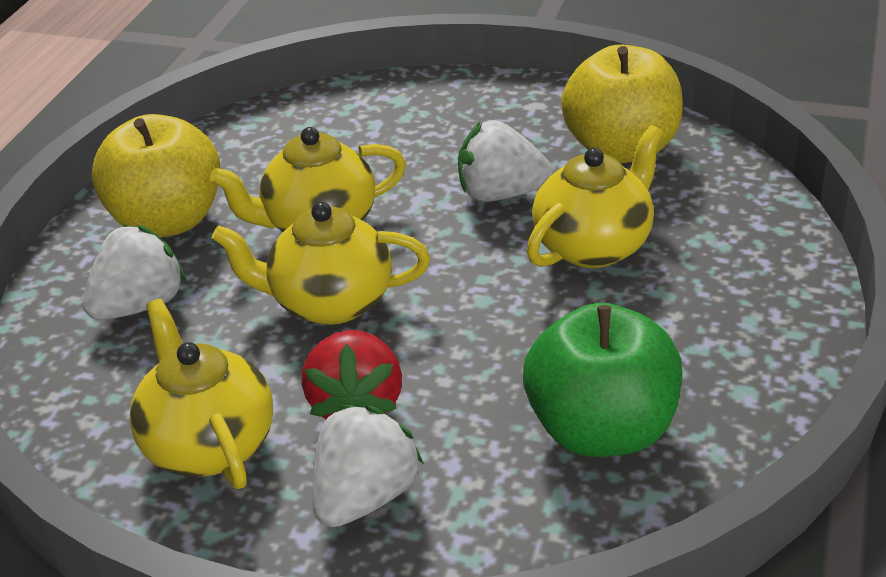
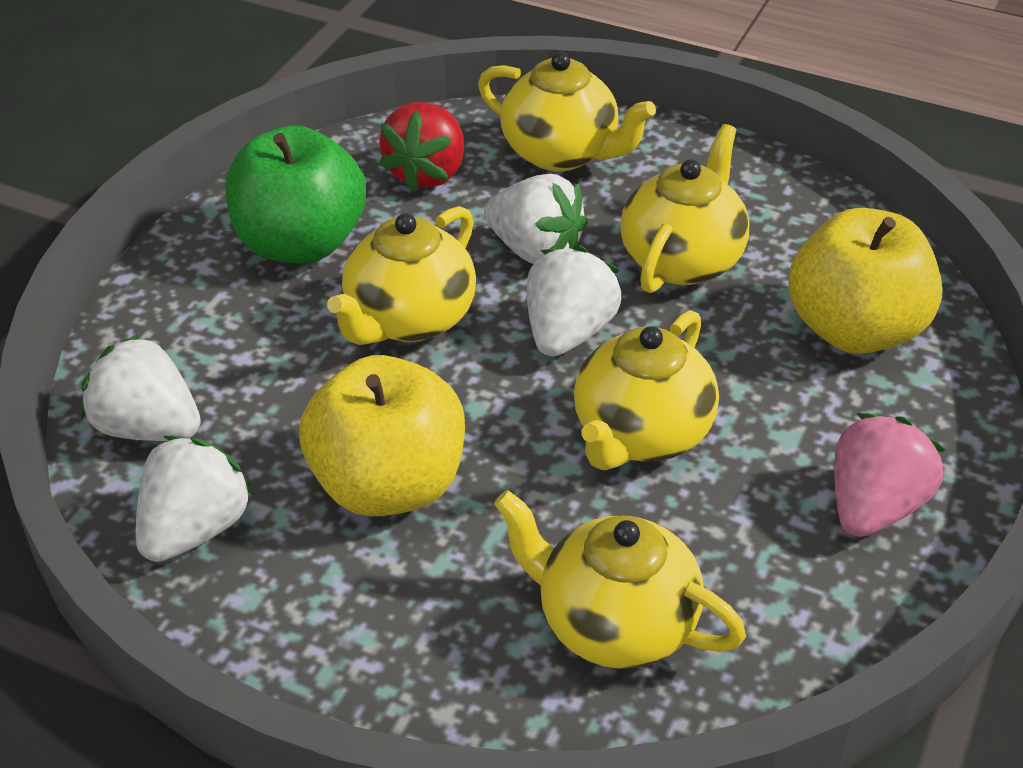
pink strawberry: 0 -> 1
white strawberry: 3 -> 4
yellow teapot: 4 -> 5

